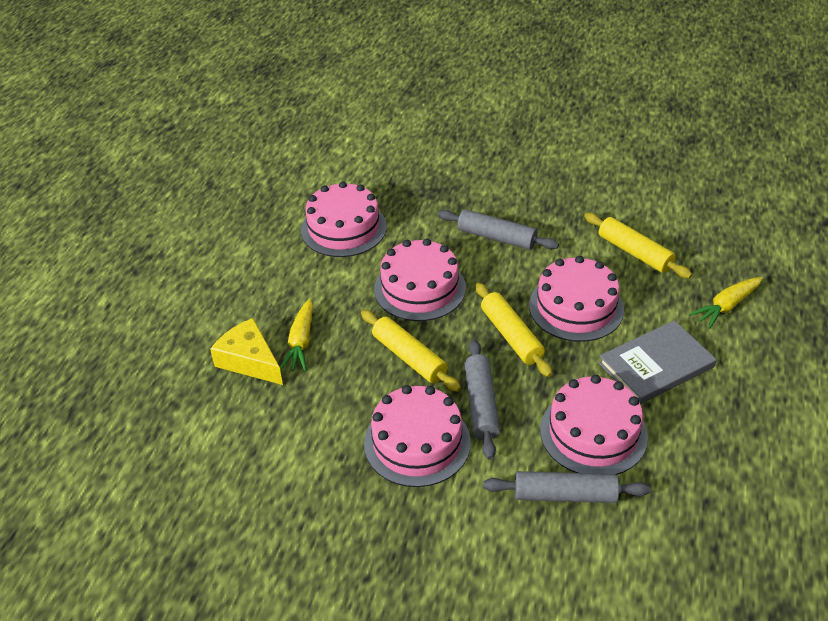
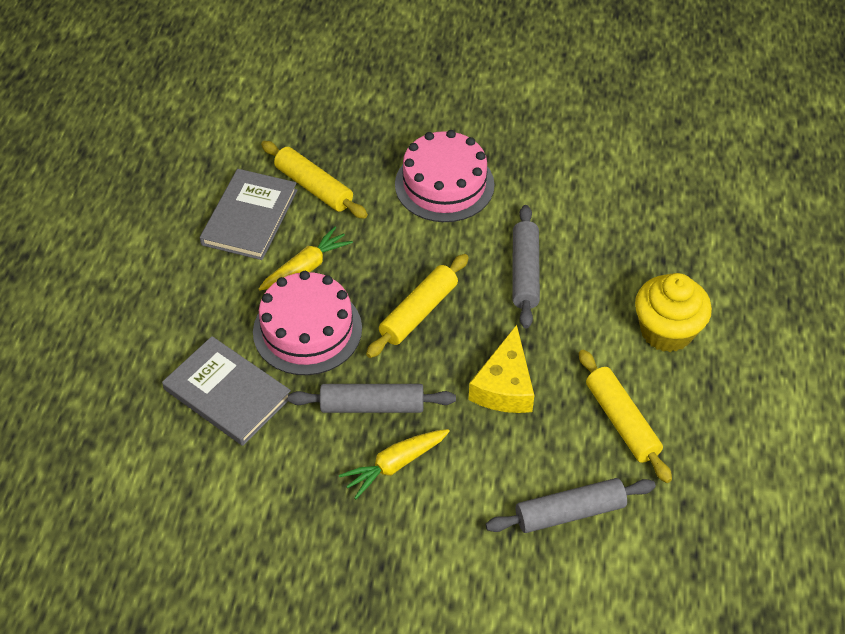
grey book: 1 -> 2
pink cake: 5 -> 2
yellow cupcake: 0 -> 1

